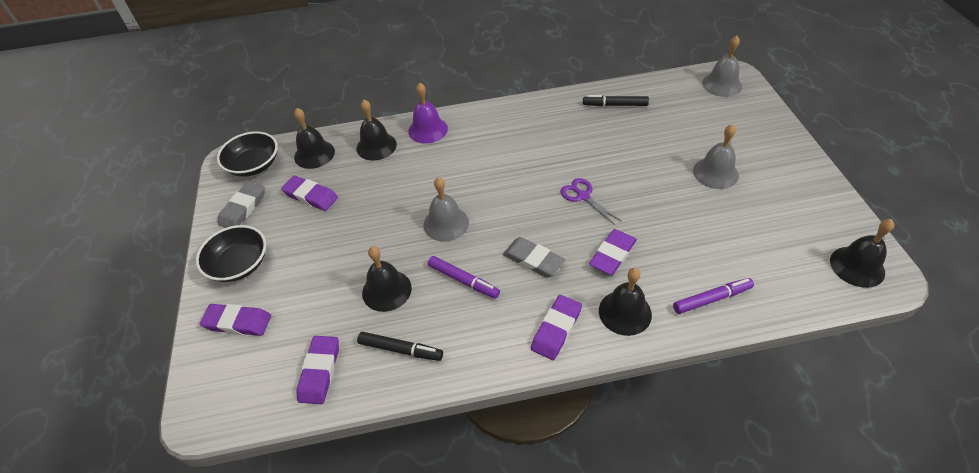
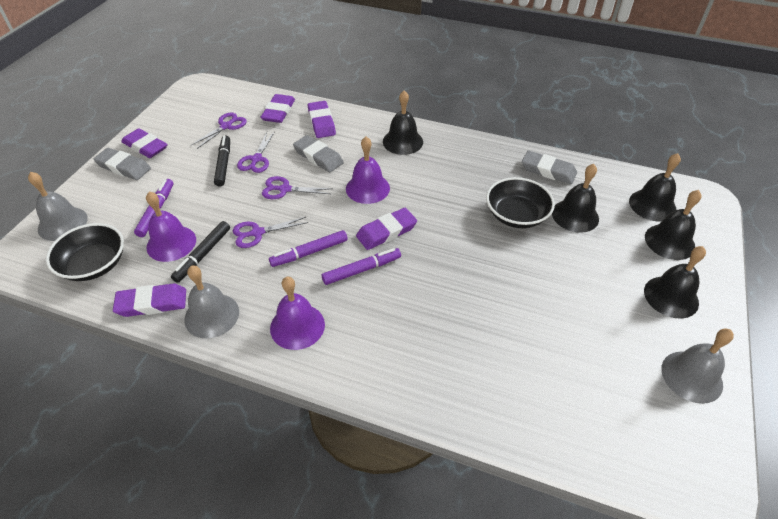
grey eraser: 2 -> 3
purple bell: 1 -> 3
purple marker: 2 -> 3
purple scissors: 1 -> 4

